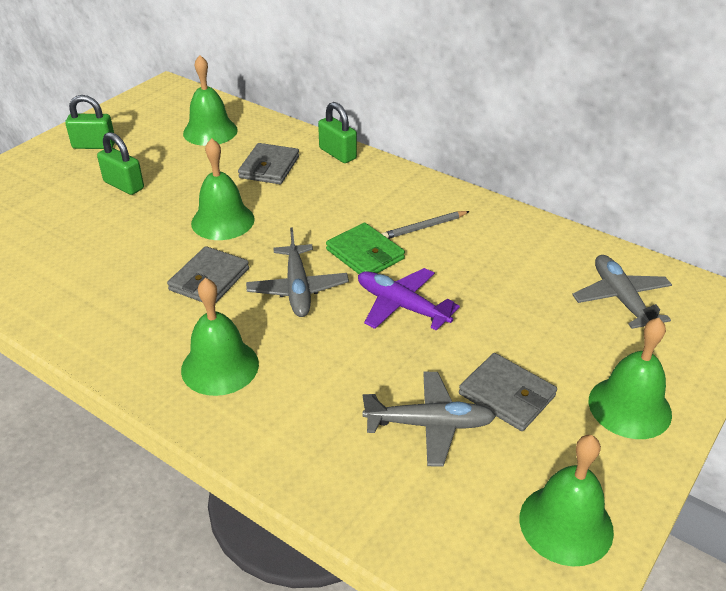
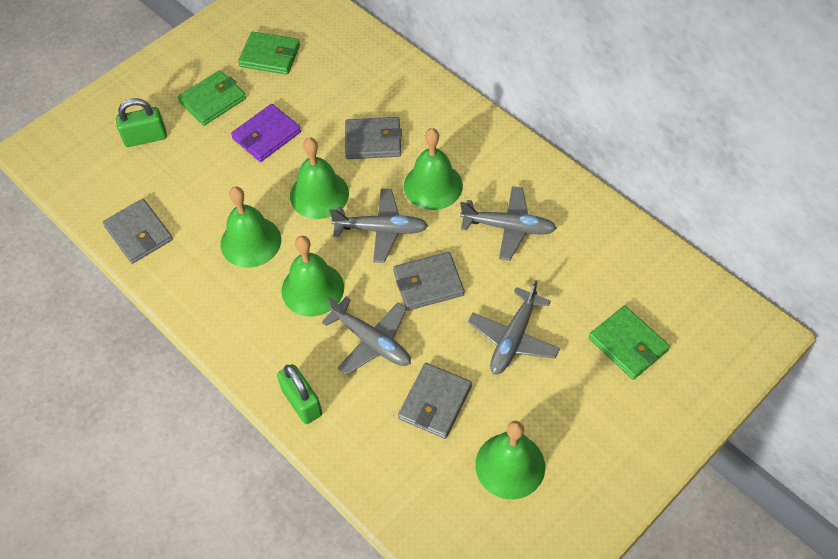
green padlock: 3 -> 2
green wallet: 1 -> 3
grey pencil: 1 -> 0
grey plane: 3 -> 4
grey wallet: 3 -> 4
purple plane: 1 -> 0
purple wallet: 0 -> 1

